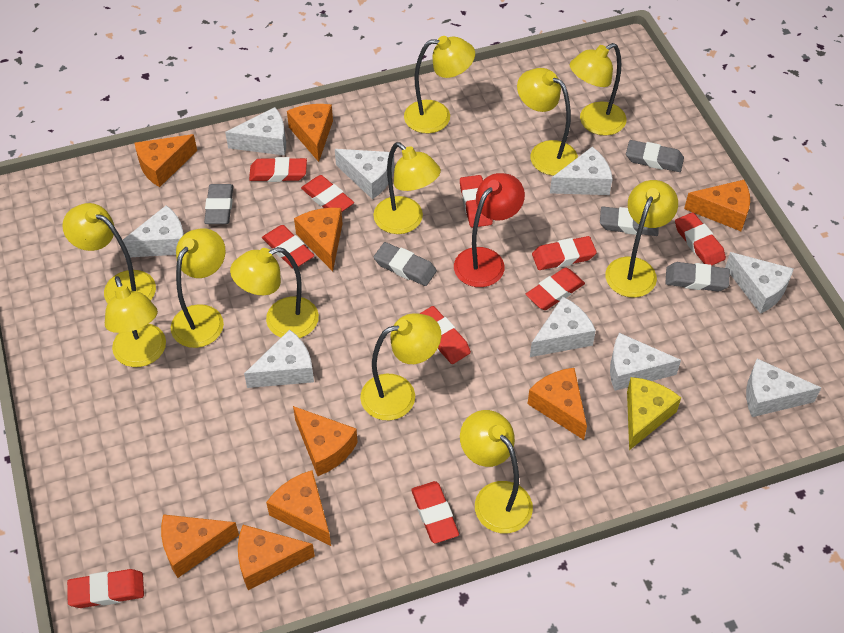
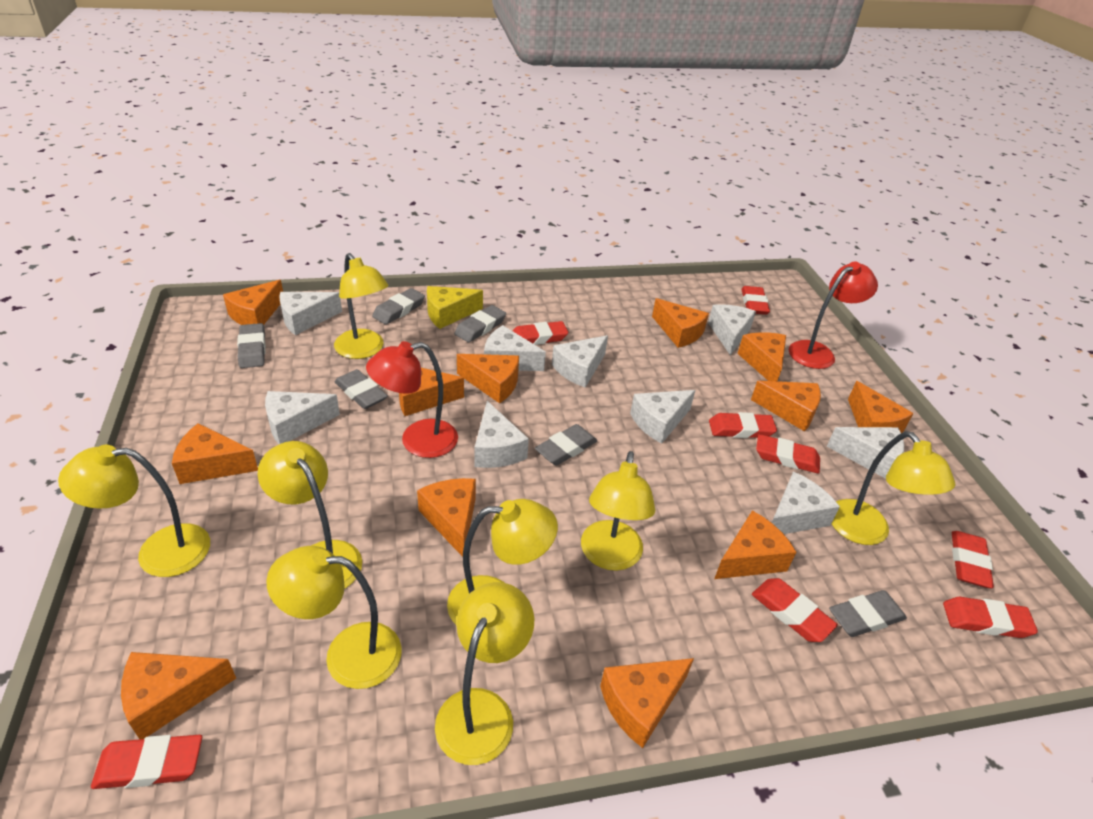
grey eraser: 5 -> 6
orange cheese: 9 -> 12
red eraser: 10 -> 8
red lamp: 1 -> 2
yellow lamp: 11 -> 8

